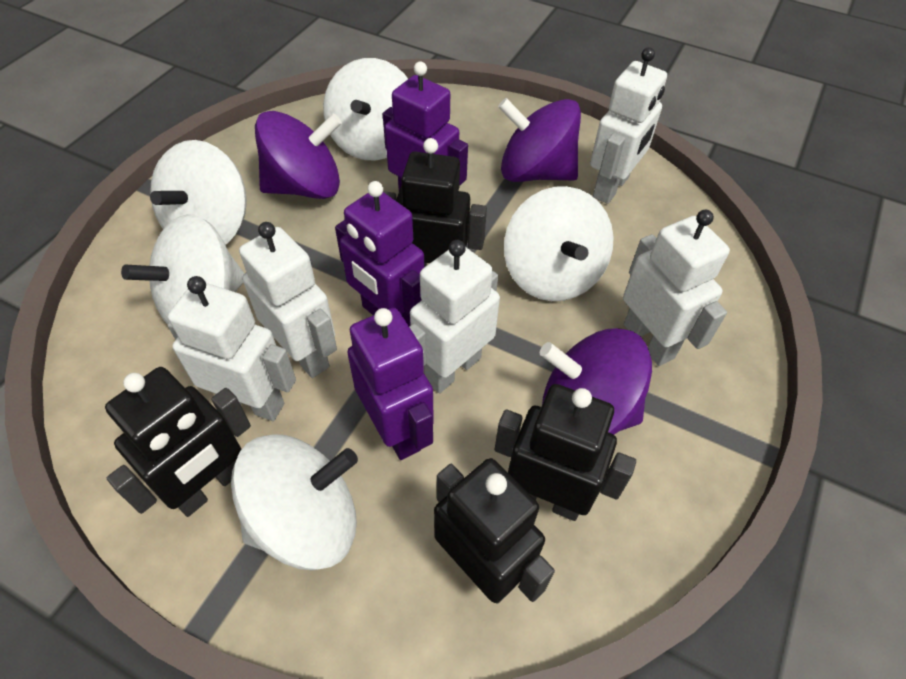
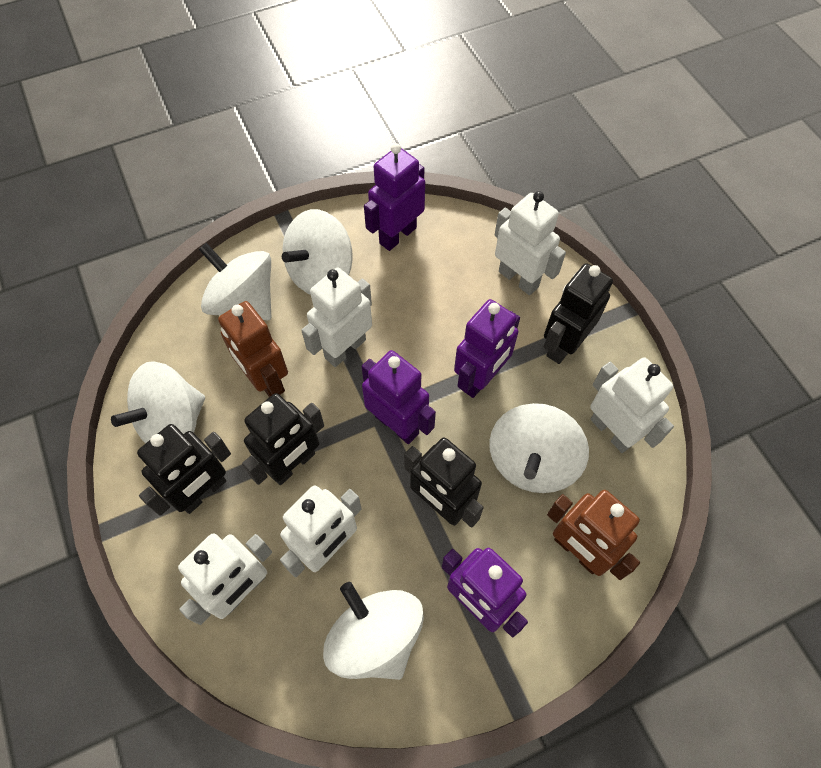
brown robot: 0 -> 2
purple robot: 3 -> 4
purple spinning top: 3 -> 0

